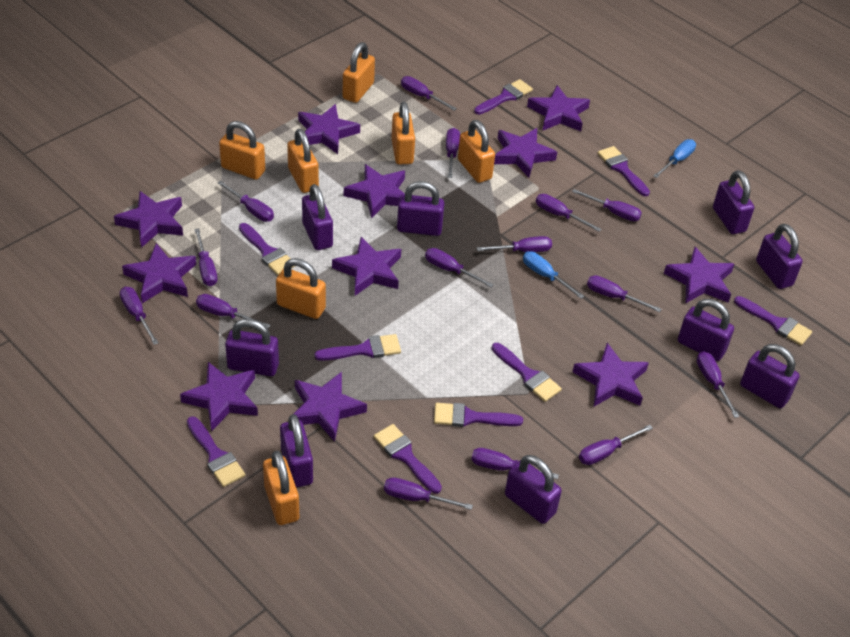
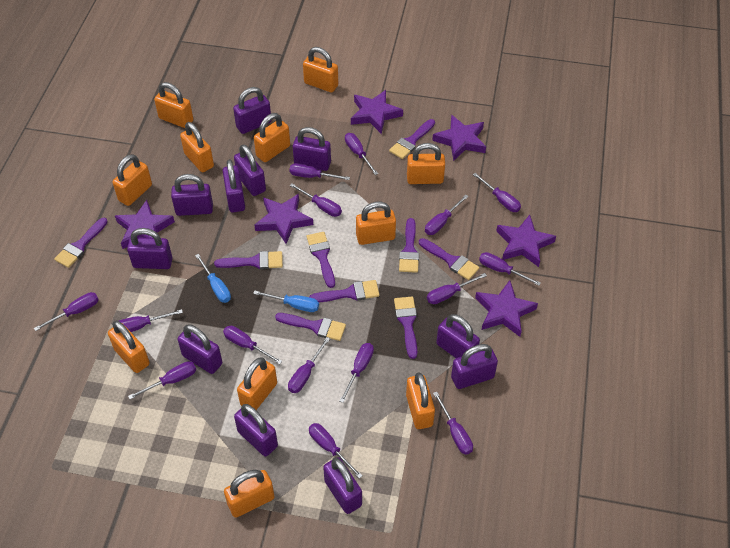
orange padlock: 7 -> 11
purple padlock: 9 -> 11
purple star: 11 -> 6

